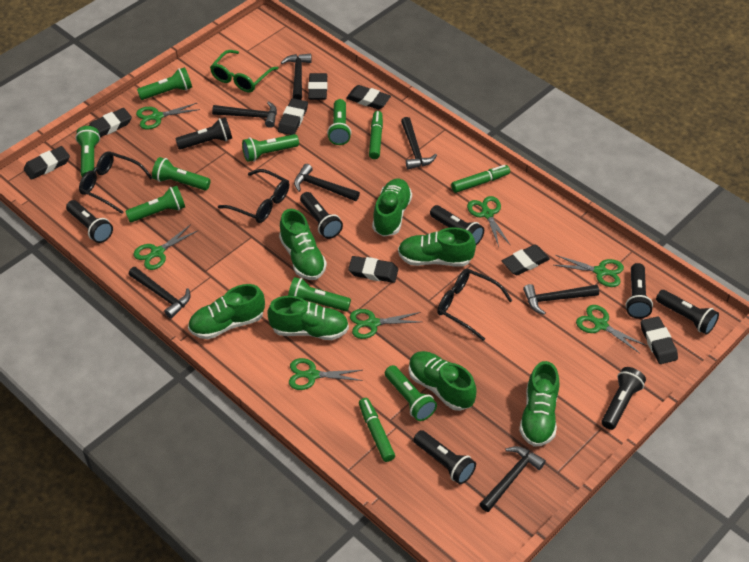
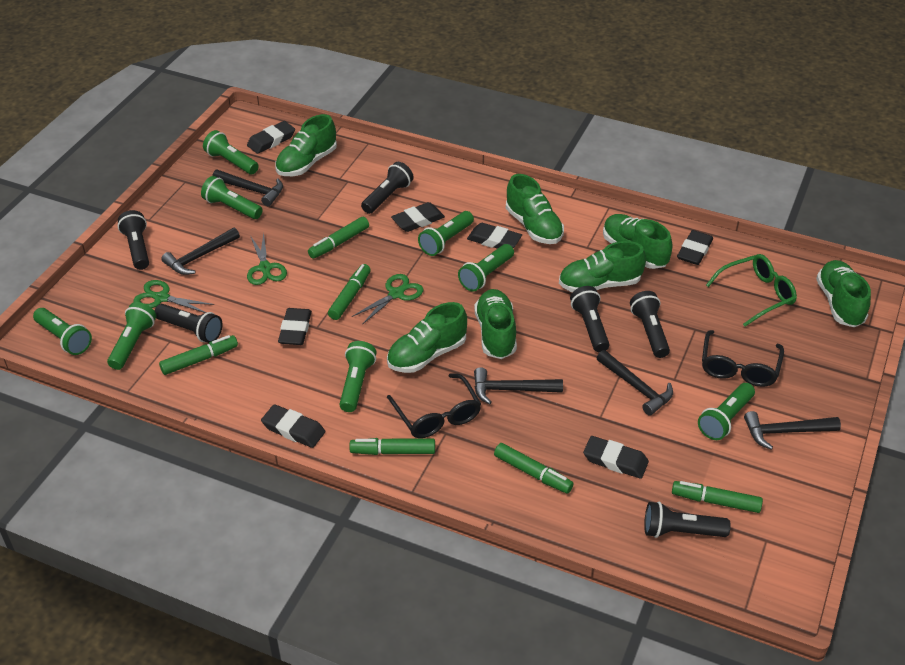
black eraser: 8 -> 7
black flashlight: 8 -> 6
black glasses: 3 -> 2
black hammer: 7 -> 5
green marker: 3 -> 6
green scissors: 7 -> 3

